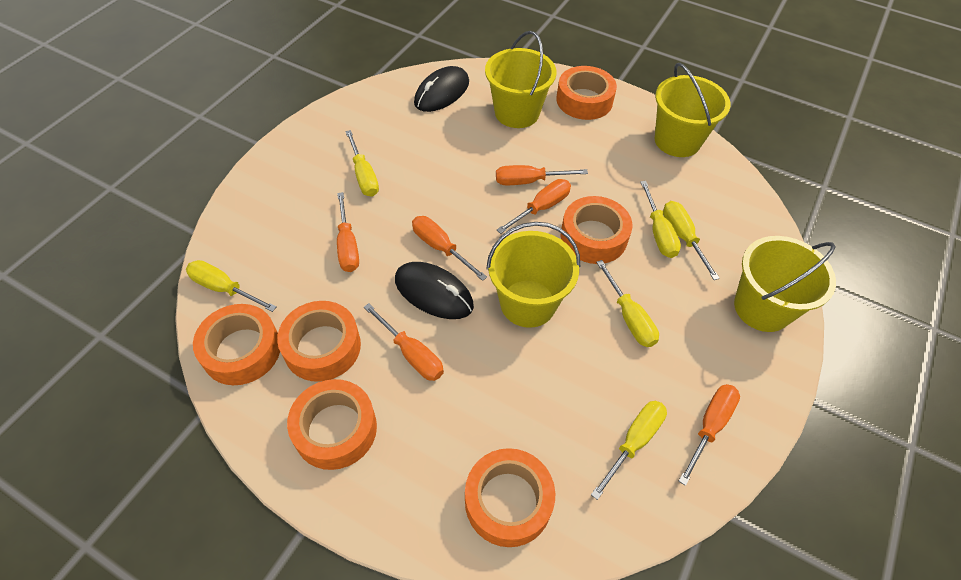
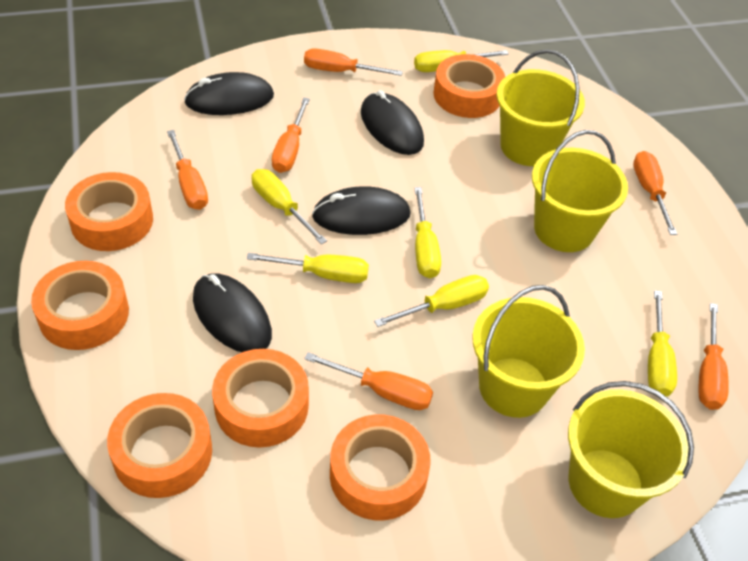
black mouse: 2 -> 4

